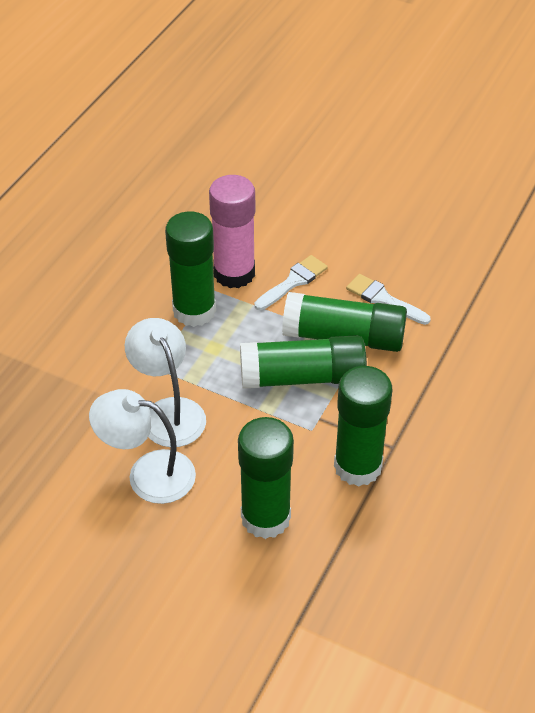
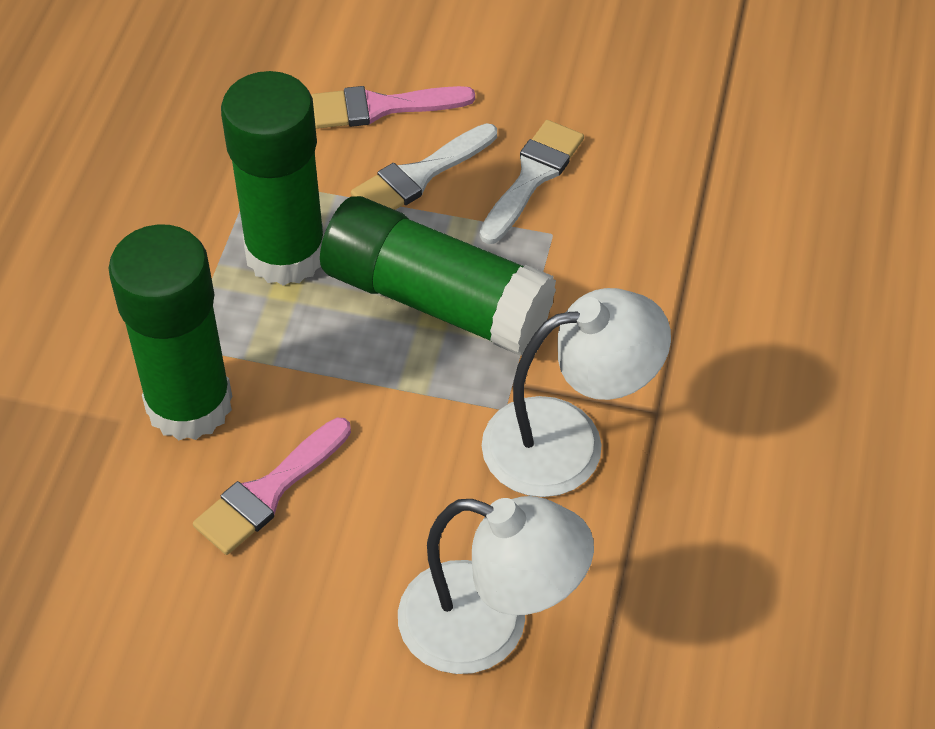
green glue stick: 5 -> 3
pink brush: 0 -> 2
pink glue stick: 1 -> 0

